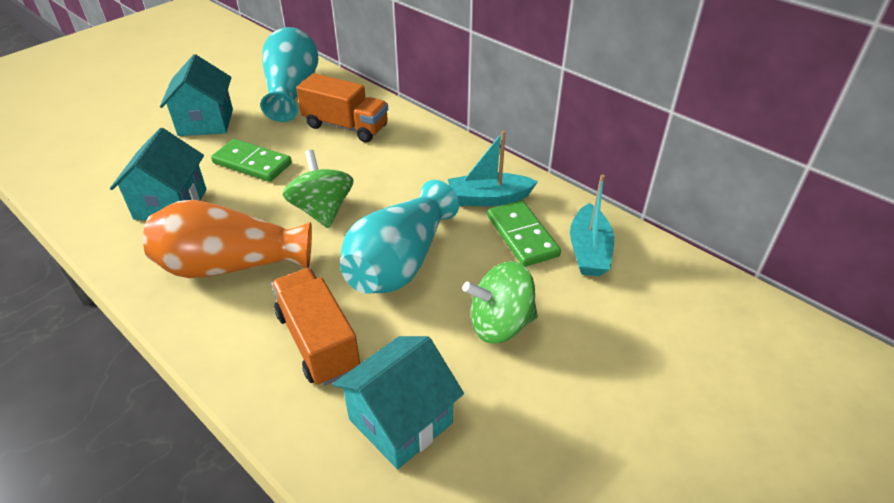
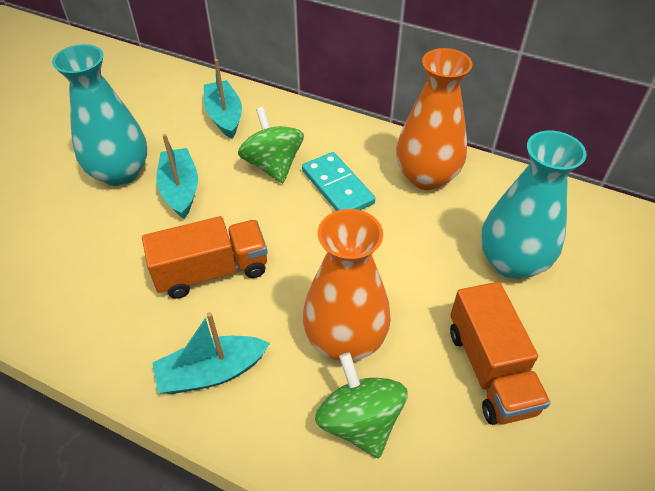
green domino: 2 -> 0
orange vase: 1 -> 2
turquoise boat: 2 -> 3
turquoise domino: 0 -> 1
turquoise house: 3 -> 0

